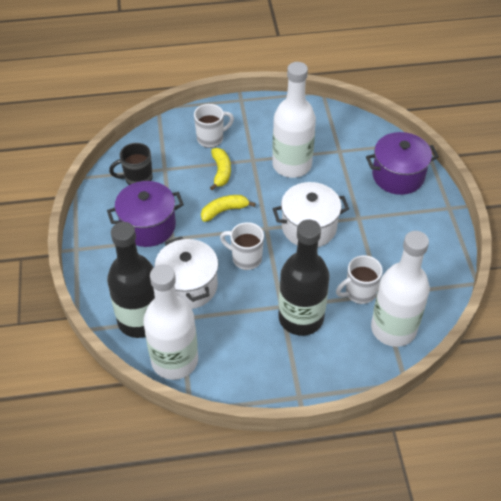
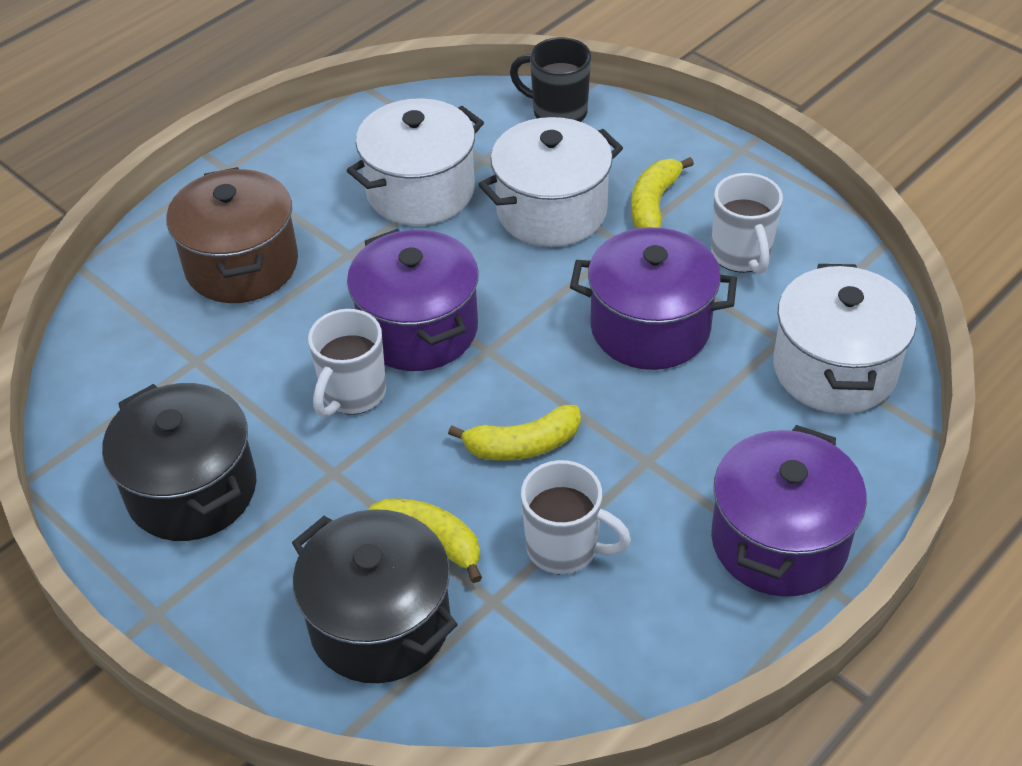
black bottle: 2 -> 0
black pot: 0 -> 2
brown pot: 0 -> 1
purple pot: 2 -> 3
white bottle: 3 -> 0
white pot: 2 -> 3
yellow banana: 2 -> 3

